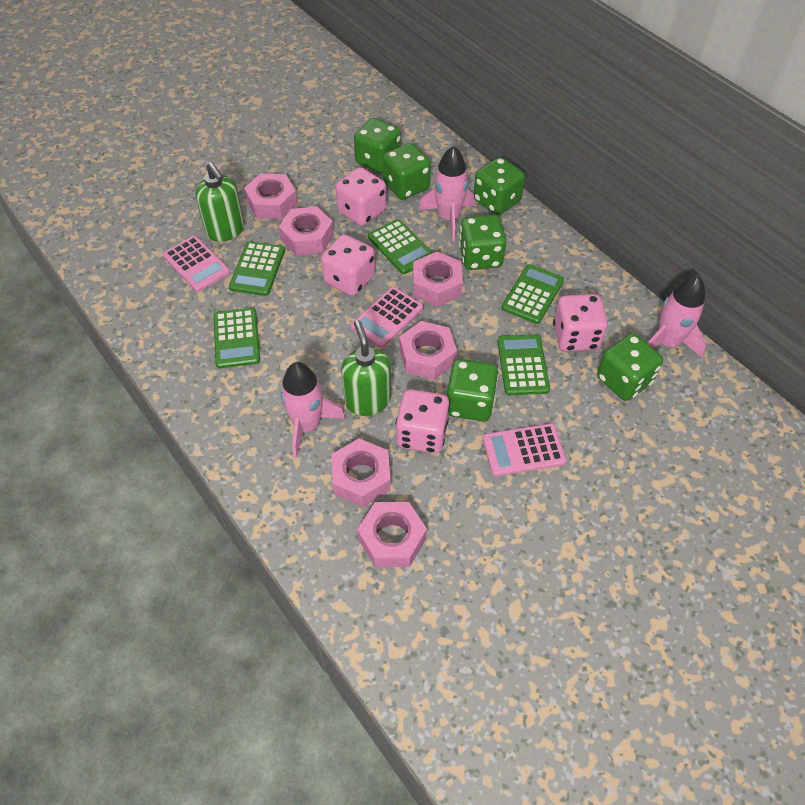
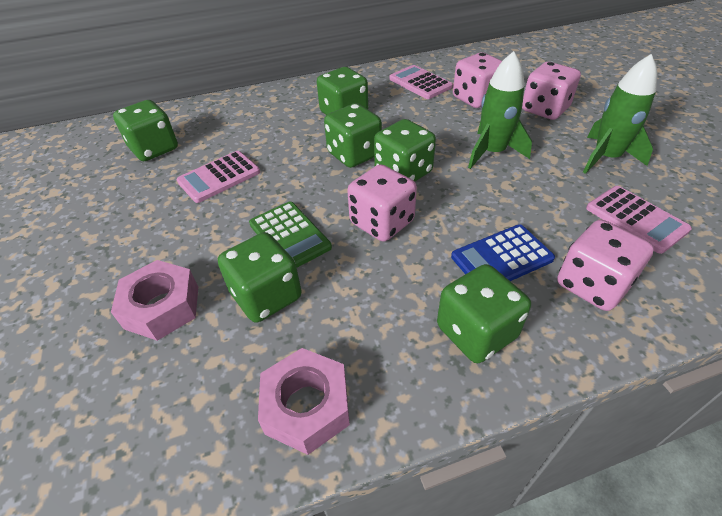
blue calculator: 0 -> 1
green calculator: 5 -> 1
green rocket: 0 -> 2
green soap dispenser: 2 -> 0
pink nut: 6 -> 2
pink rocket: 3 -> 0

